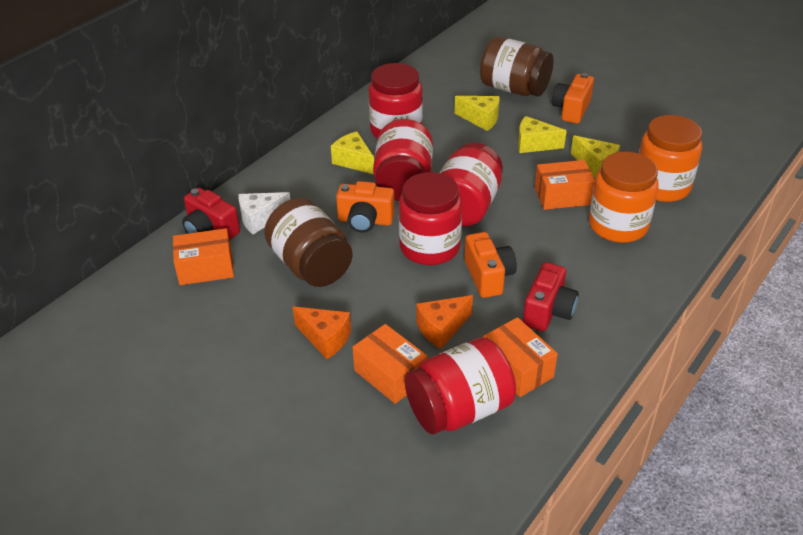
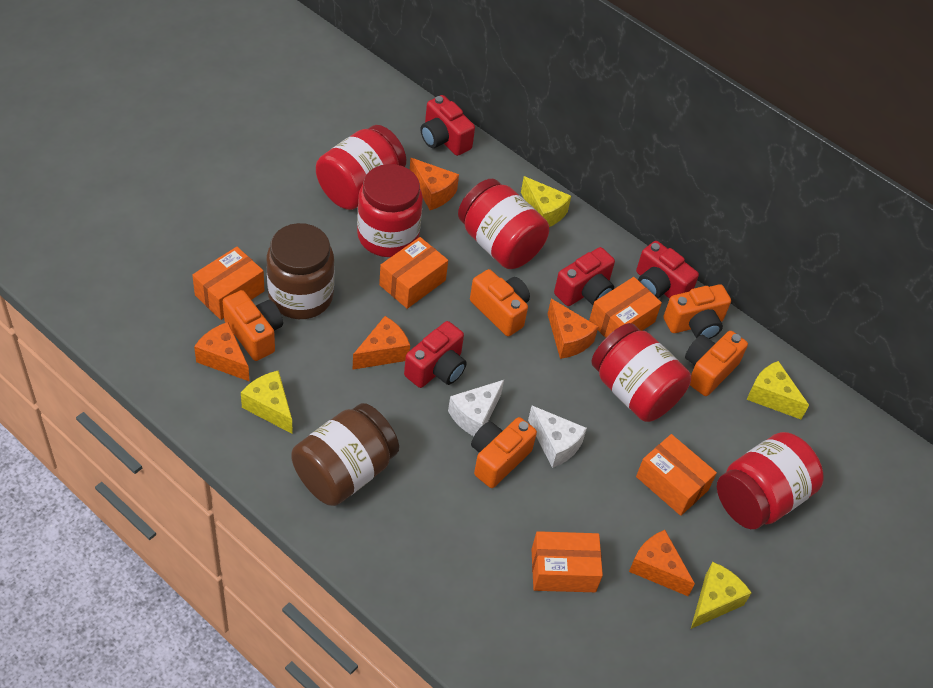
orange box: 4 -> 5
orange camera: 3 -> 5
orange cheese: 2 -> 5
orange jar: 2 -> 0
red camera: 2 -> 4
white cheese: 1 -> 2

